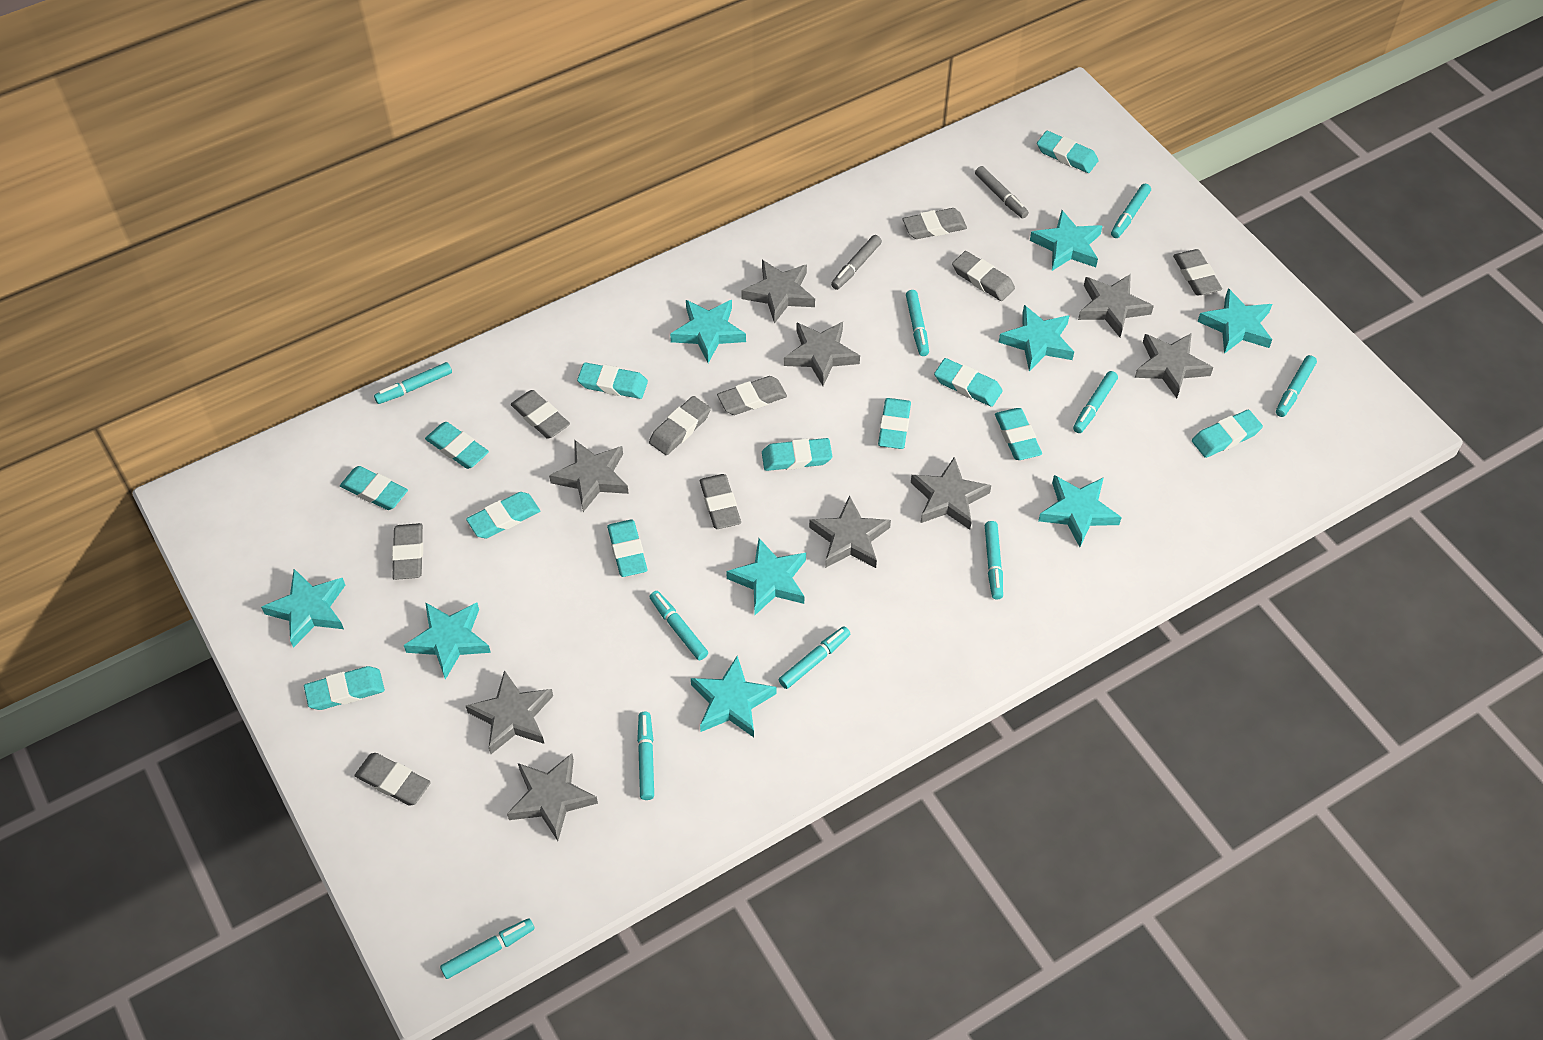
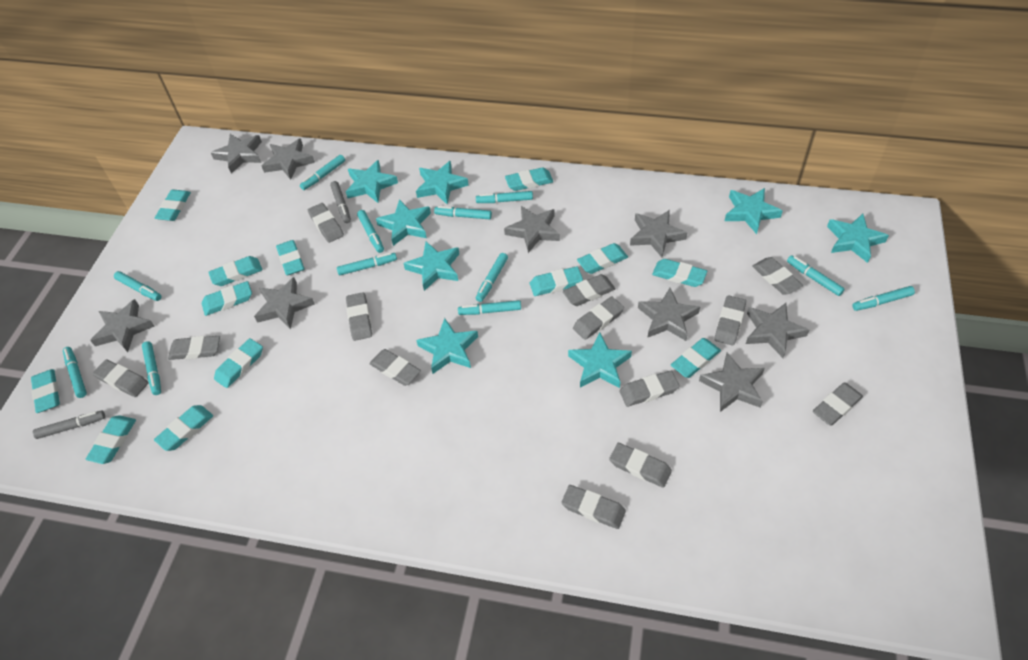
grey eraser: 9 -> 13
turquoise eraser: 12 -> 13
turquoise marker: 10 -> 12
turquoise star: 9 -> 8

